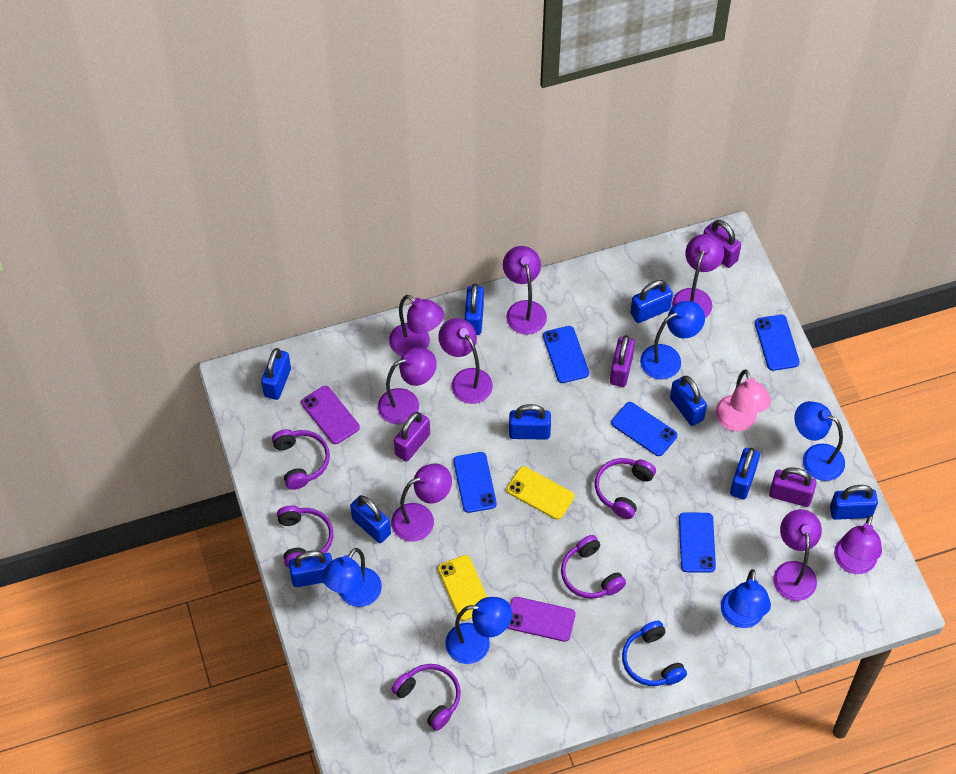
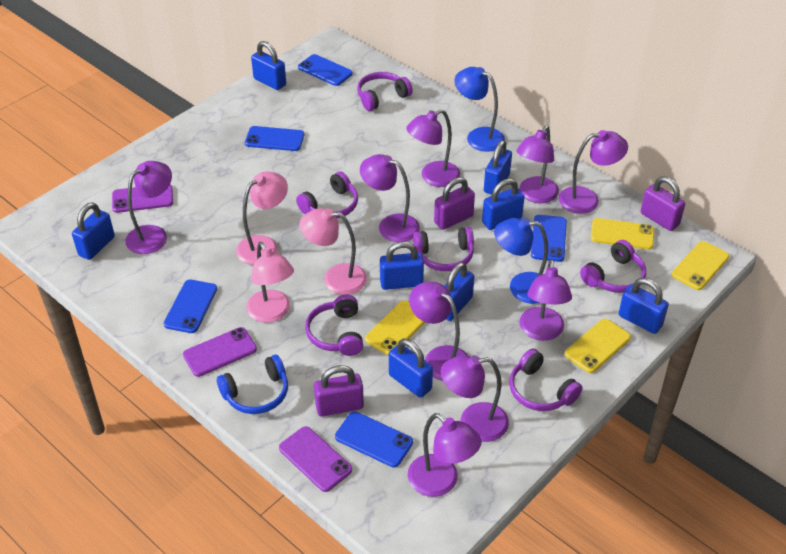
blue lamp: 5 -> 2
blue padlock: 9 -> 8
pink lamp: 1 -> 3
purple headphones: 5 -> 6
purple lamp: 8 -> 9
purple padlock: 4 -> 3
purple phone: 2 -> 3
yellow phone: 2 -> 4

